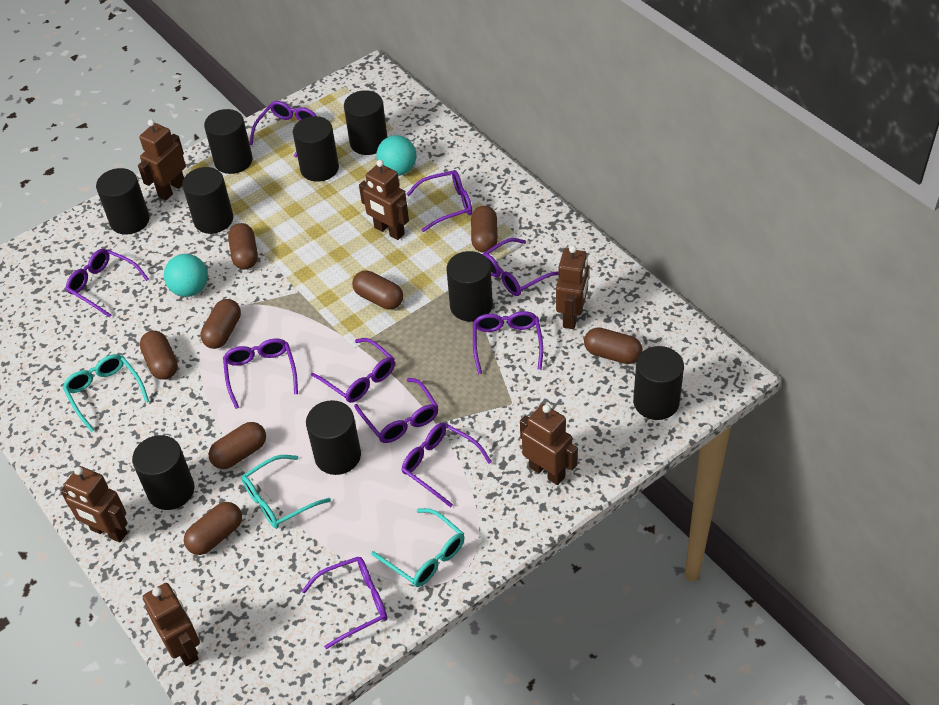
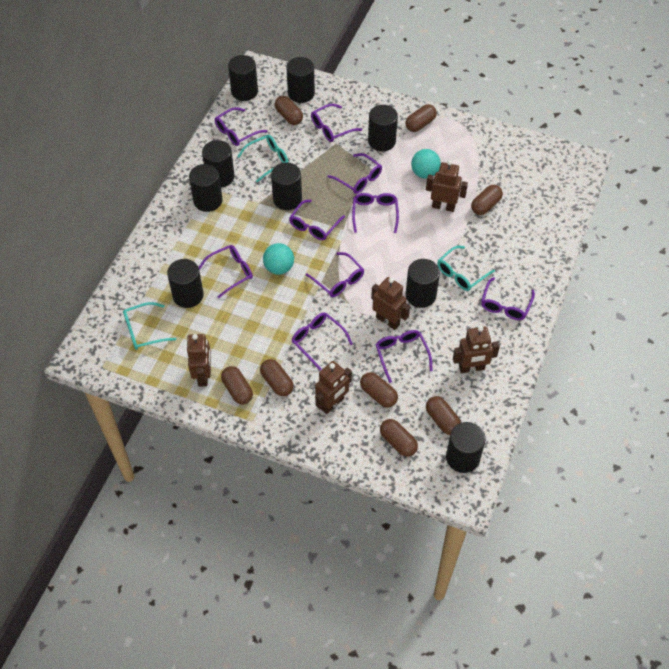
brown robot: 6 -> 5

